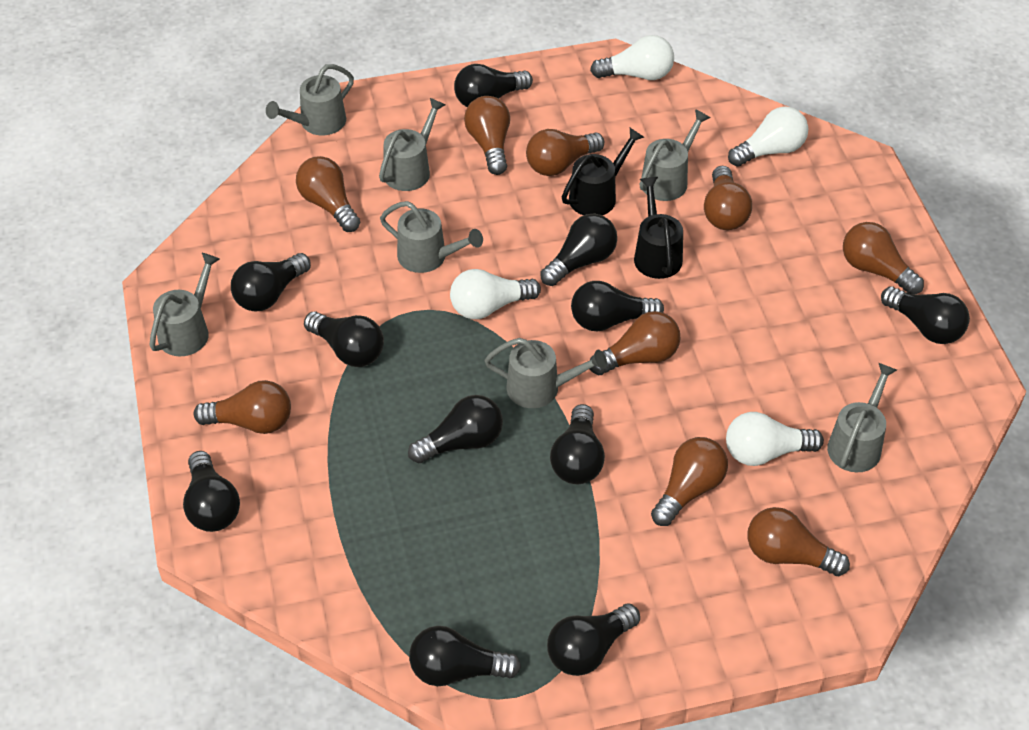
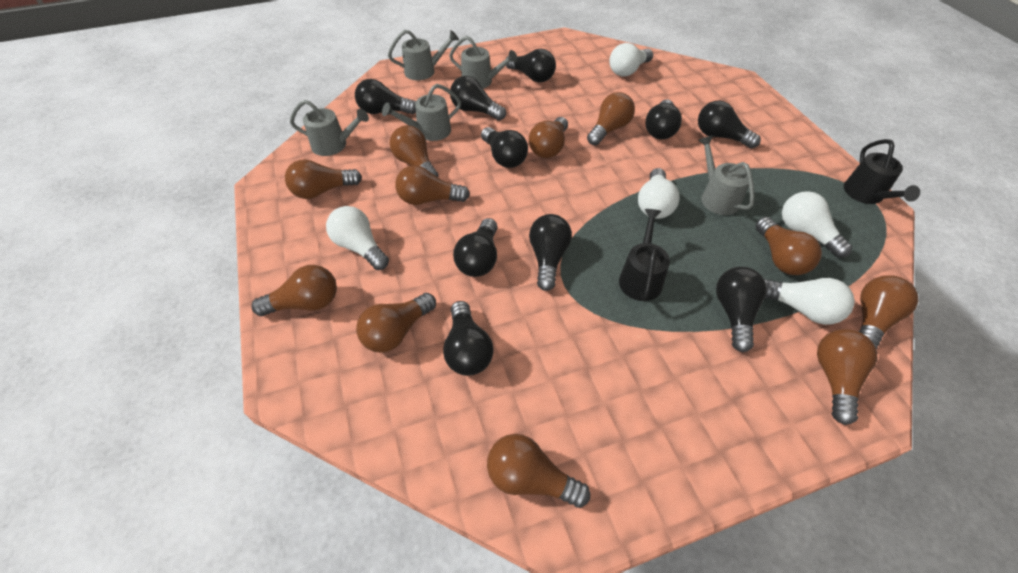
black light bulb: 11 -> 10
brown light bulb: 9 -> 11
grey watering can: 7 -> 5
white light bulb: 4 -> 5

